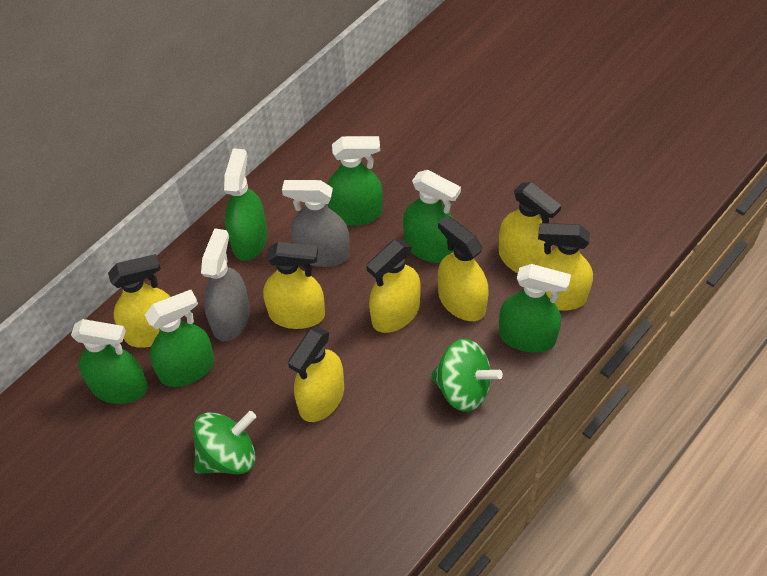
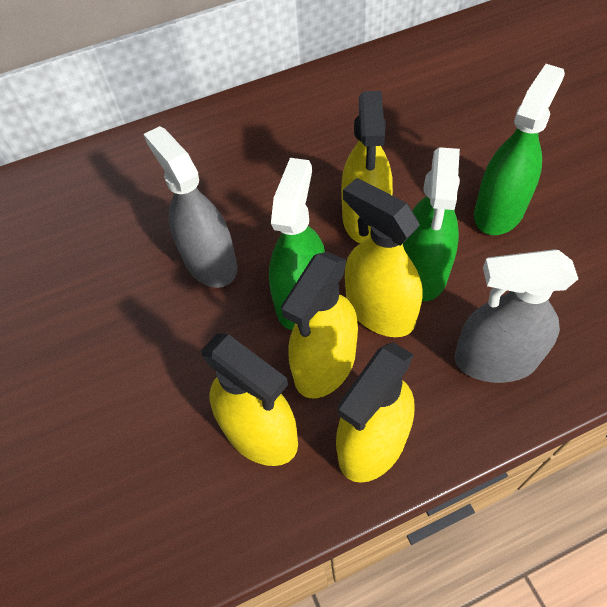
green spinning top: 2 -> 0
green spray bottle: 6 -> 3
yellow spray bottle: 7 -> 5

